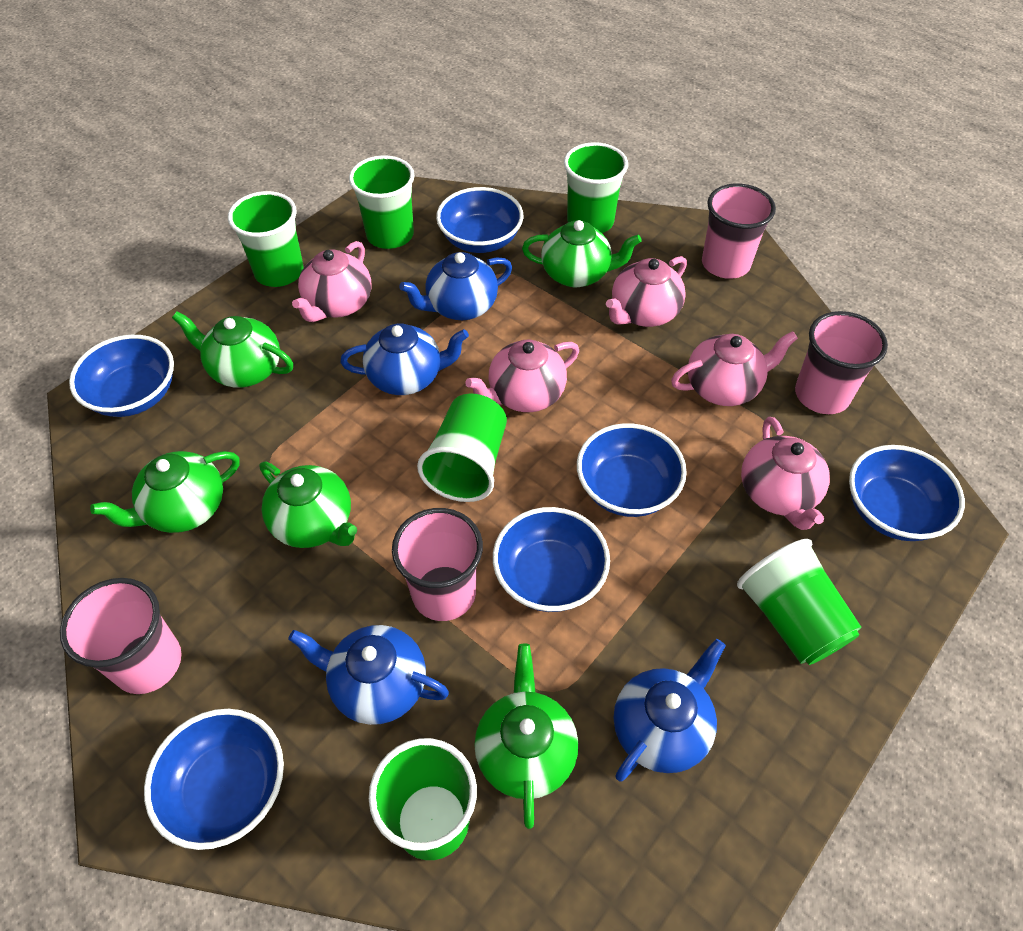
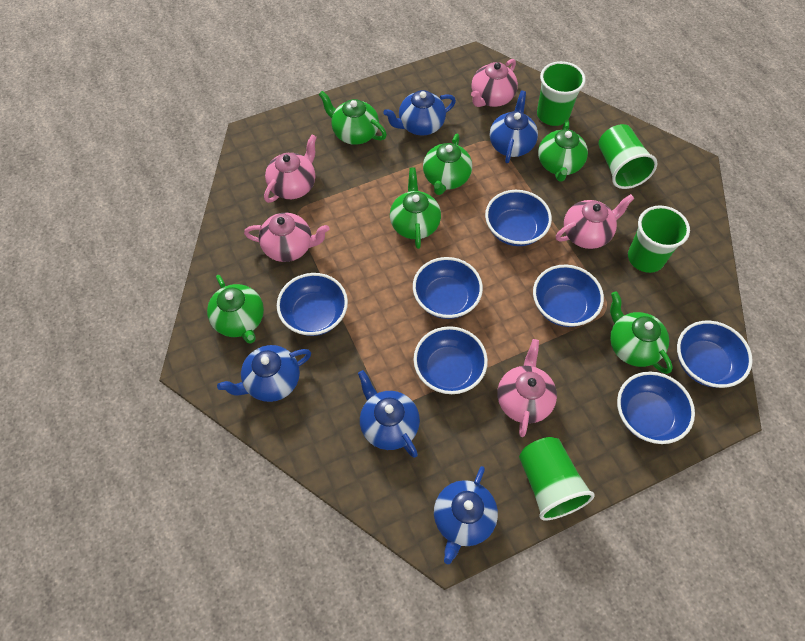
blue bowl: 6 -> 7
blue teapot: 4 -> 5
green cup: 6 -> 4
green teapot: 5 -> 6
pink cup: 4 -> 0

